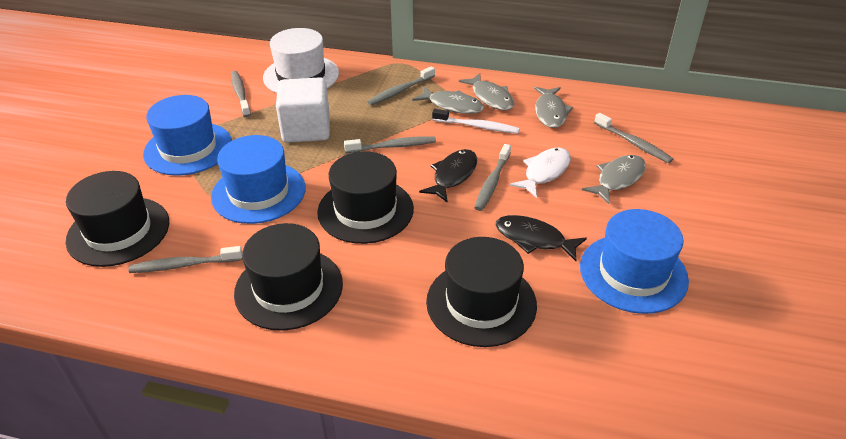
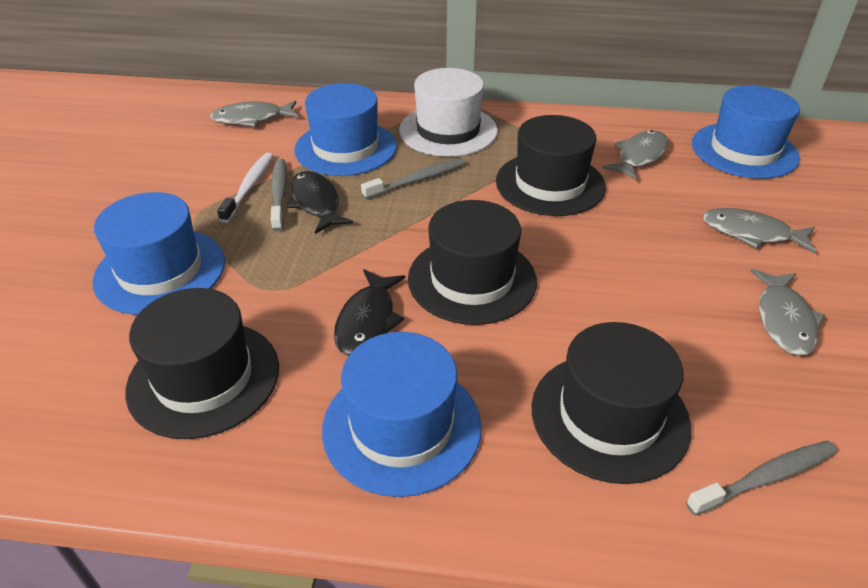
blue hat: 3 -> 4
grey toothbrush: 6 -> 3
white cube: 1 -> 0
white fish: 1 -> 0

